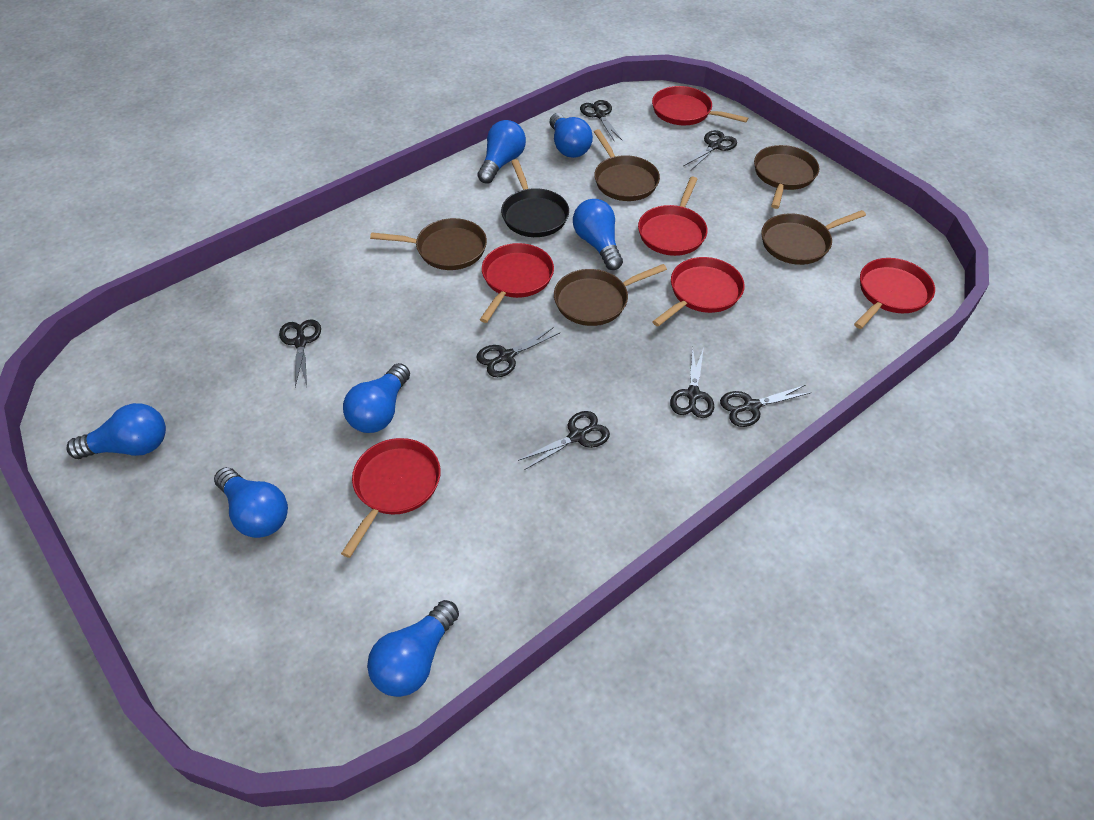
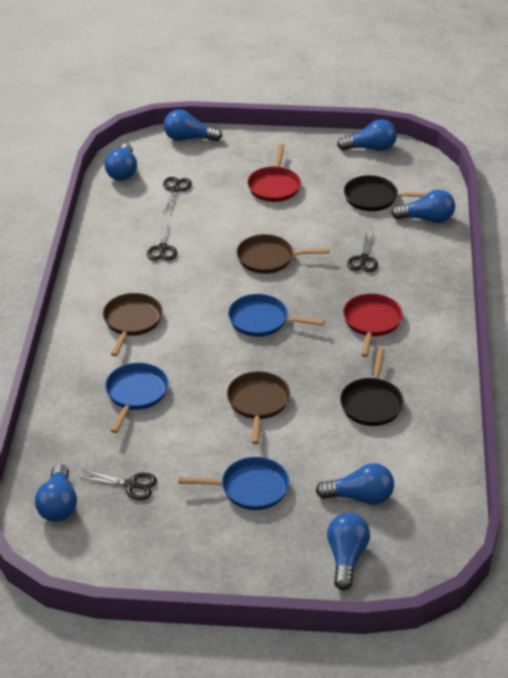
black pan: 1 -> 2
black scissors: 7 -> 4
blue pan: 0 -> 3
brown pan: 5 -> 3
red pan: 6 -> 2

